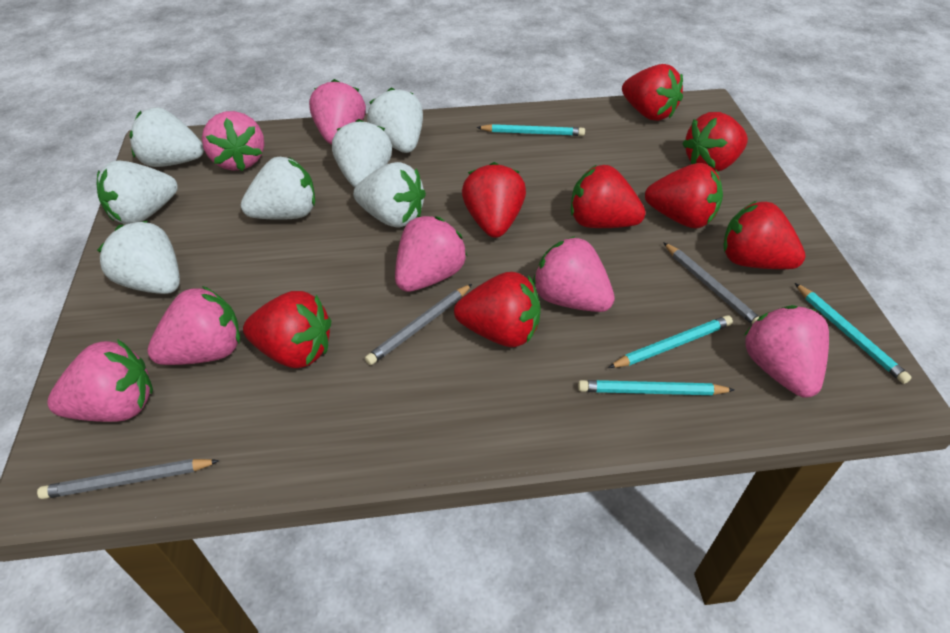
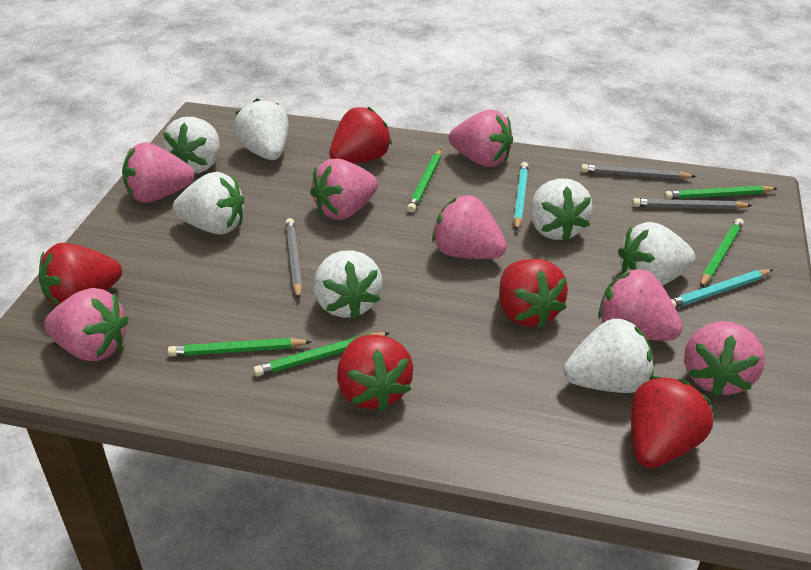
green pencil: 0 -> 5
red strawberry: 8 -> 5
turquoise pencil: 4 -> 2

